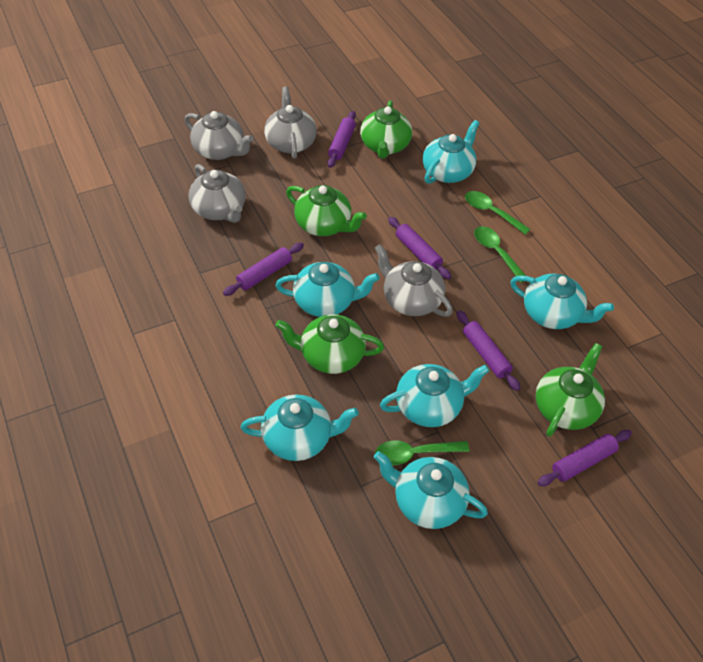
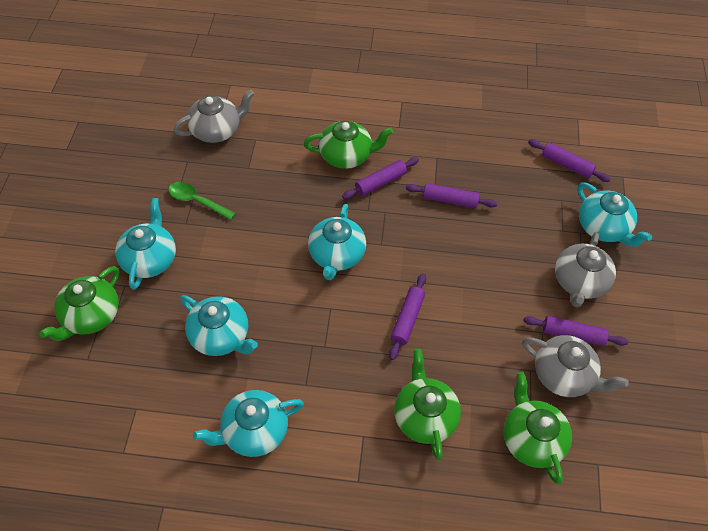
green spoon: 3 -> 1
grey teapot: 4 -> 3
turquoise teapot: 6 -> 5

